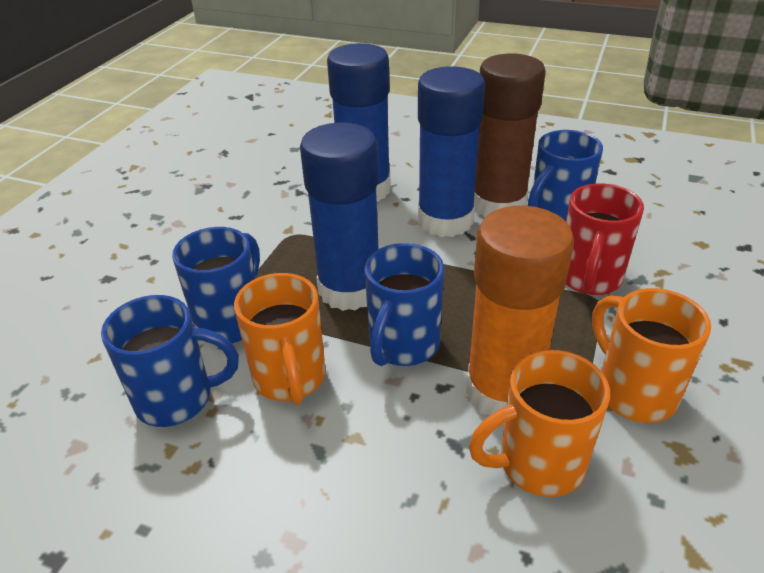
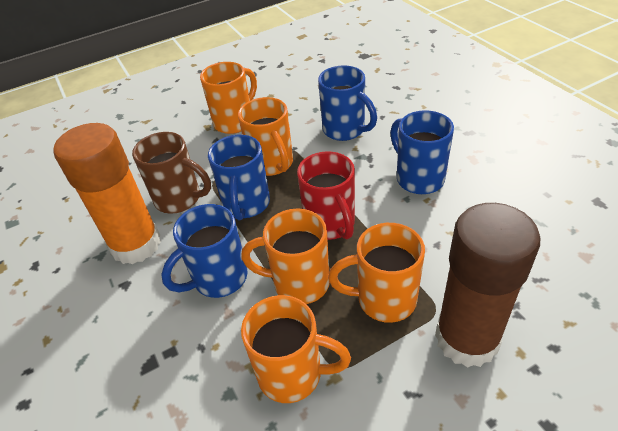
blue glue stick: 3 -> 0
brown mug: 0 -> 1
orange mug: 3 -> 5

